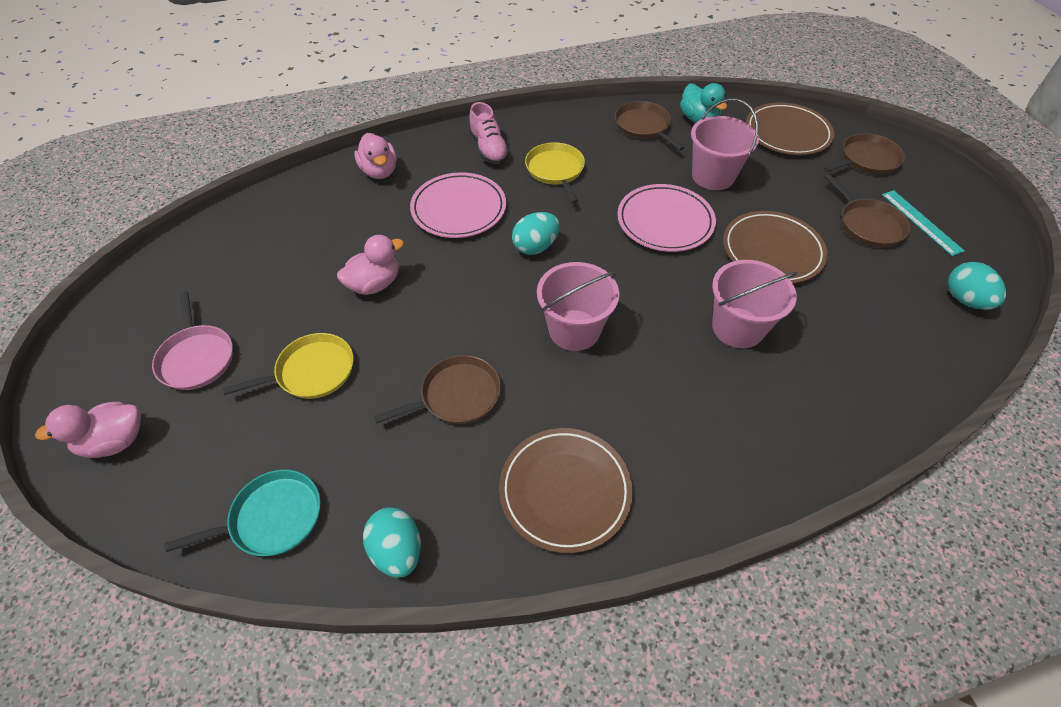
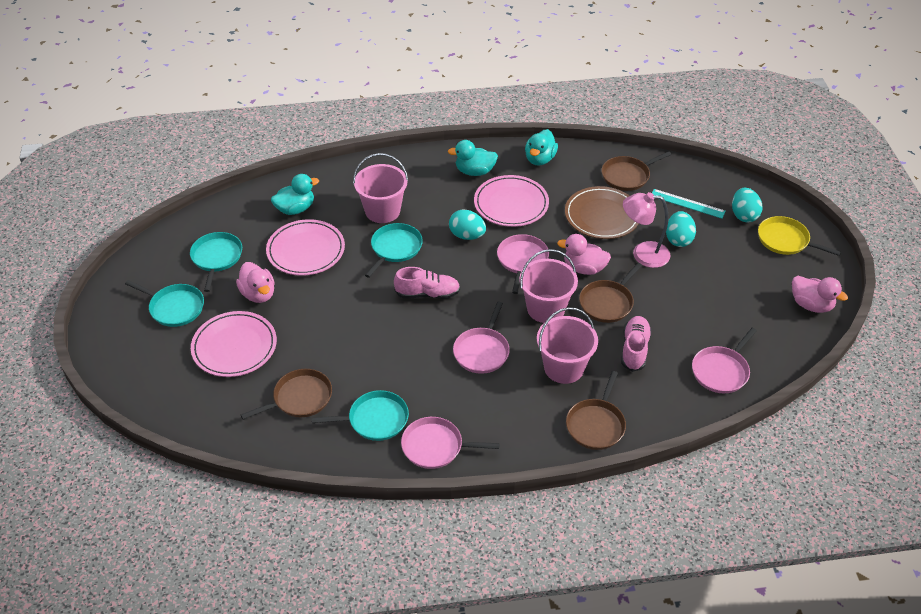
brown plate: 3 -> 1
pink lamp: 0 -> 1
pink pan: 1 -> 4
pink plate: 2 -> 3
pink shoe: 1 -> 2
turquoise duck: 1 -> 3
turquoise pan: 1 -> 4
yellow pan: 2 -> 1

